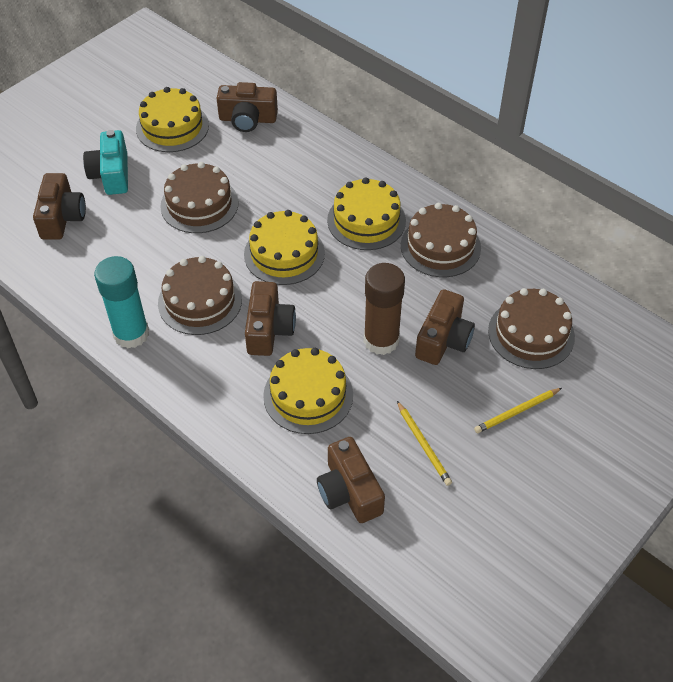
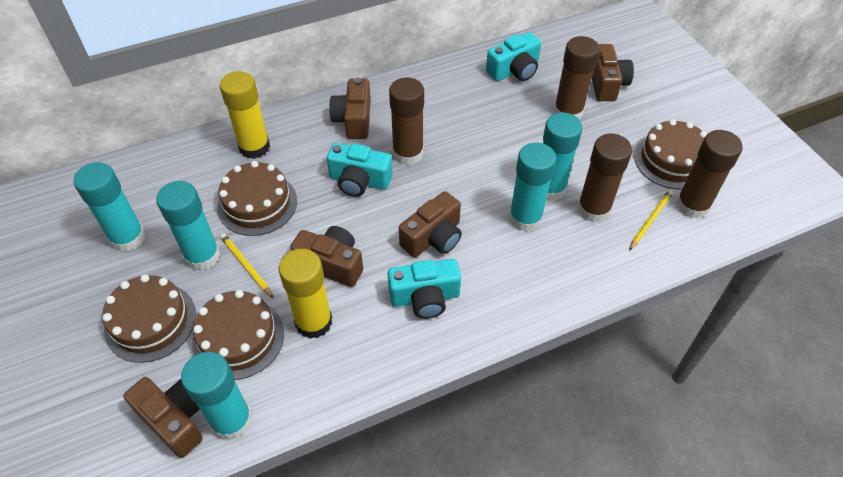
brown glue stick: 1 -> 4
turquoise camera: 1 -> 3
turquoise glue stick: 1 -> 5
yellow cake: 4 -> 0
yellow glue stick: 0 -> 2

